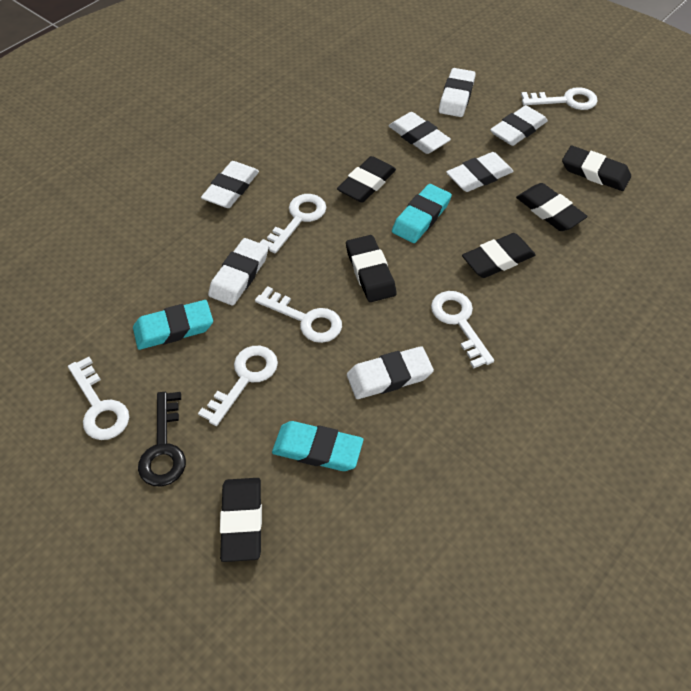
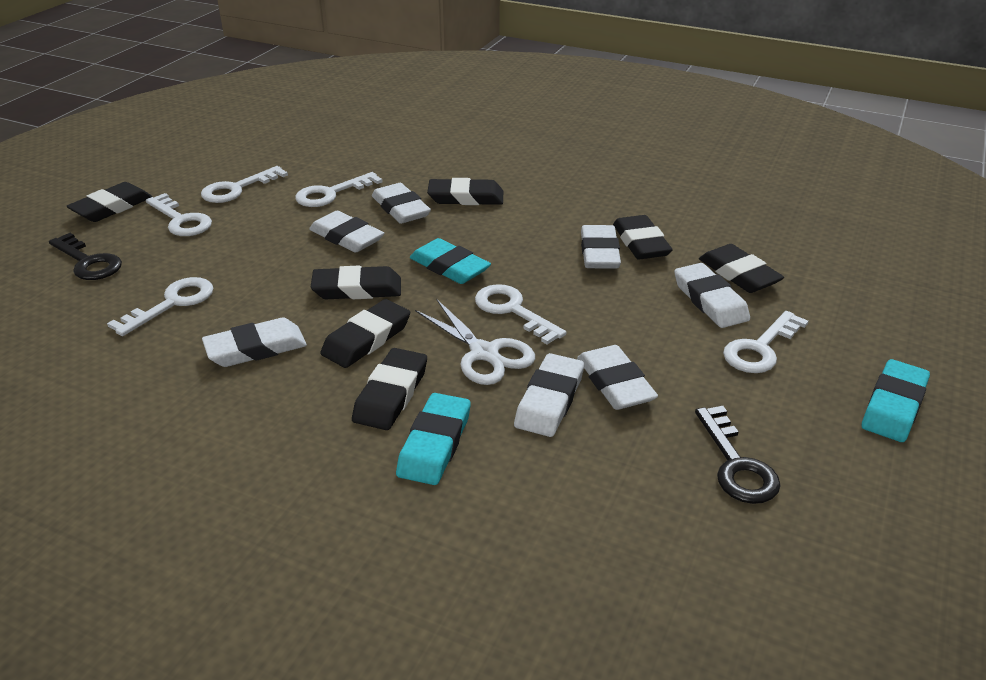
black eraser: 6 -> 7
black key: 1 -> 2
white scissors: 0 -> 1

